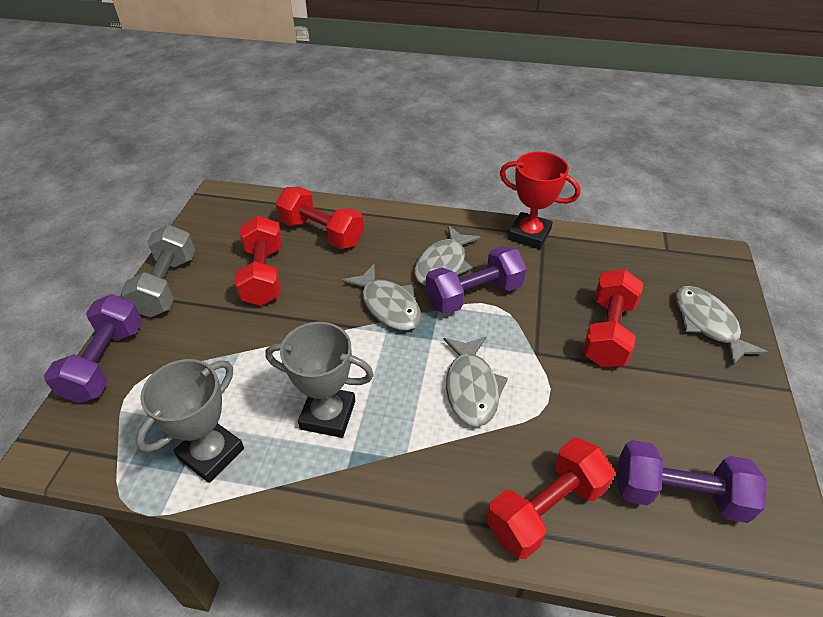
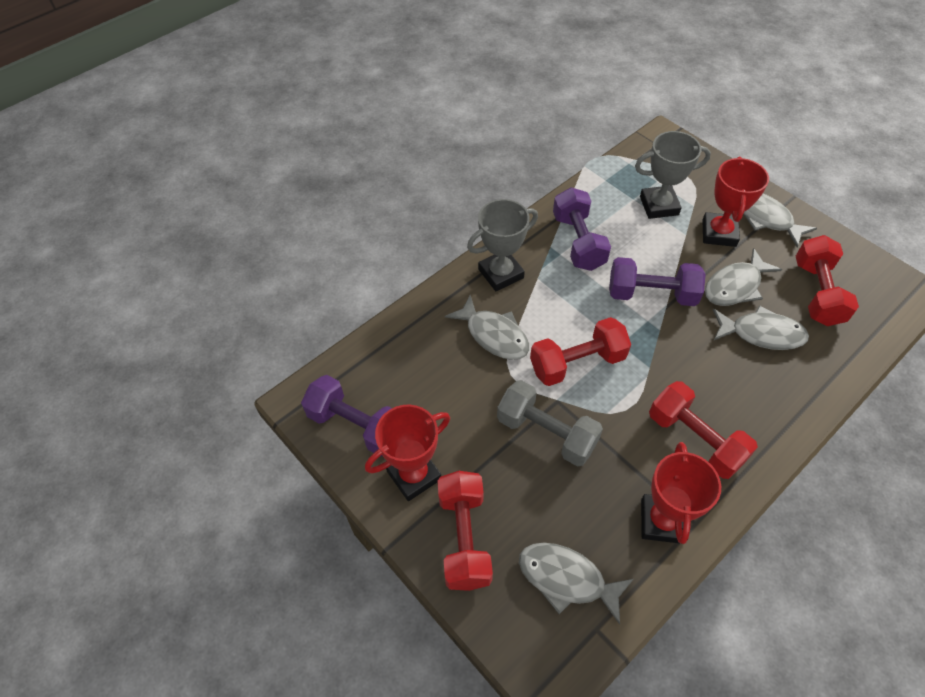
grey fish: 4 -> 5
red trophy: 1 -> 3

